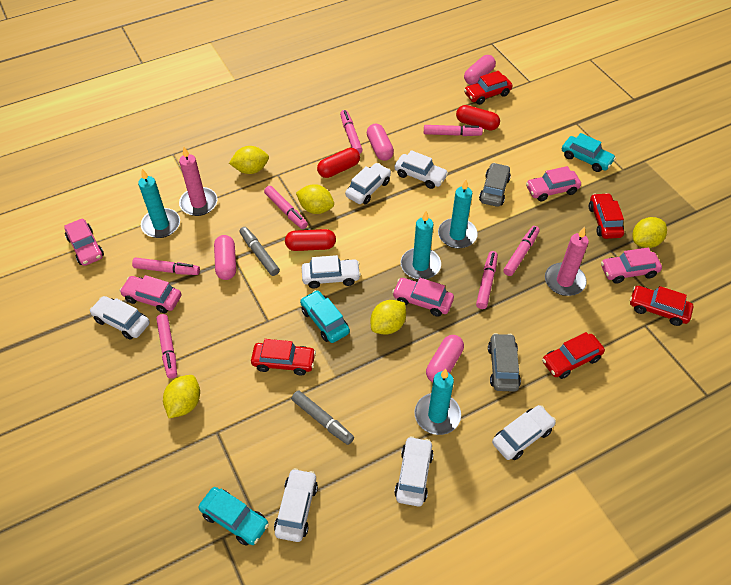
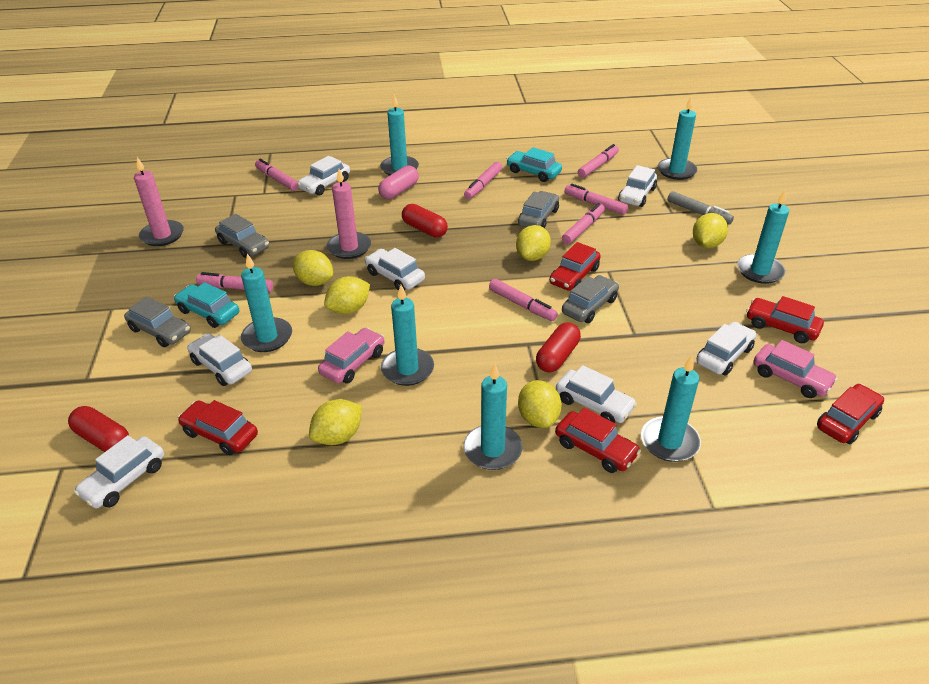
grey car: 2 -> 4
grey marker: 2 -> 1
pink capsule: 4 -> 1
pink car: 5 -> 2
turquoise candle: 4 -> 7
turquoise car: 3 -> 2
yellow lemon: 5 -> 6

